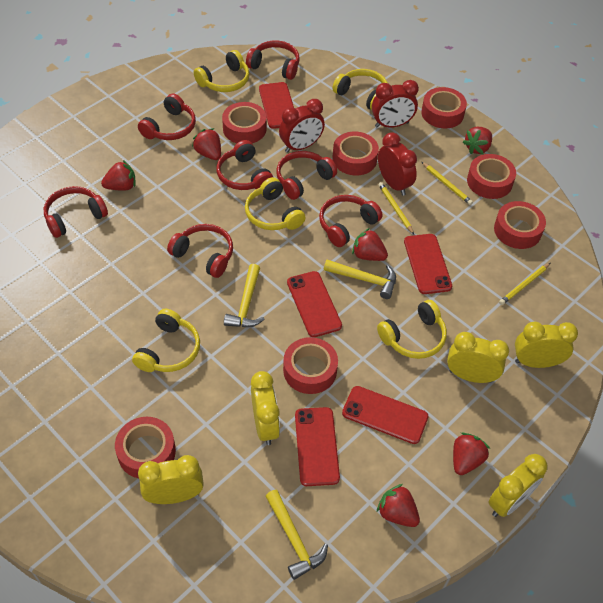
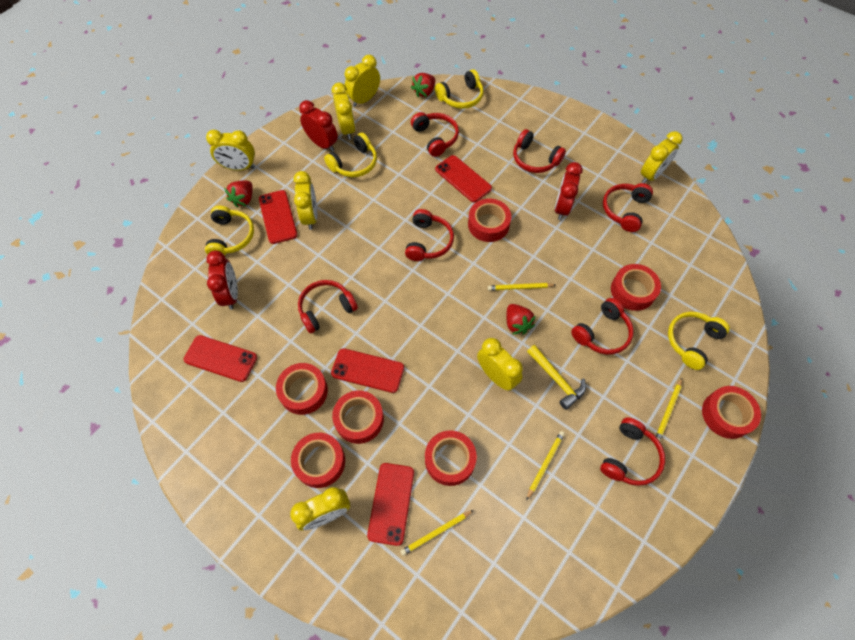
red strawberry: 6 -> 3
yellow clock: 5 -> 7
yellow hammer: 3 -> 1
yellow headphones: 5 -> 4
yellow pencil: 3 -> 4

